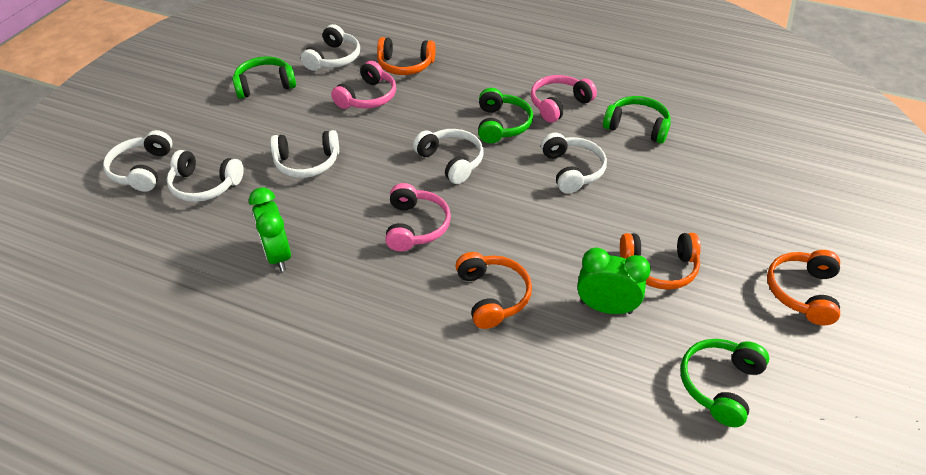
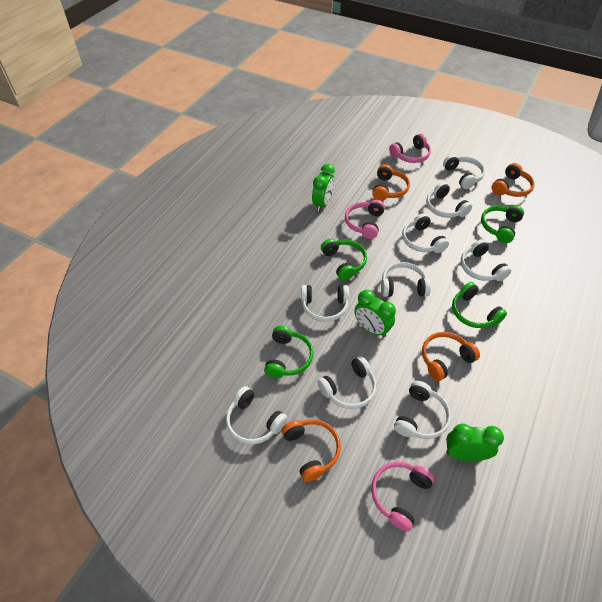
green clock: 2 -> 3
white headphones: 6 -> 9

